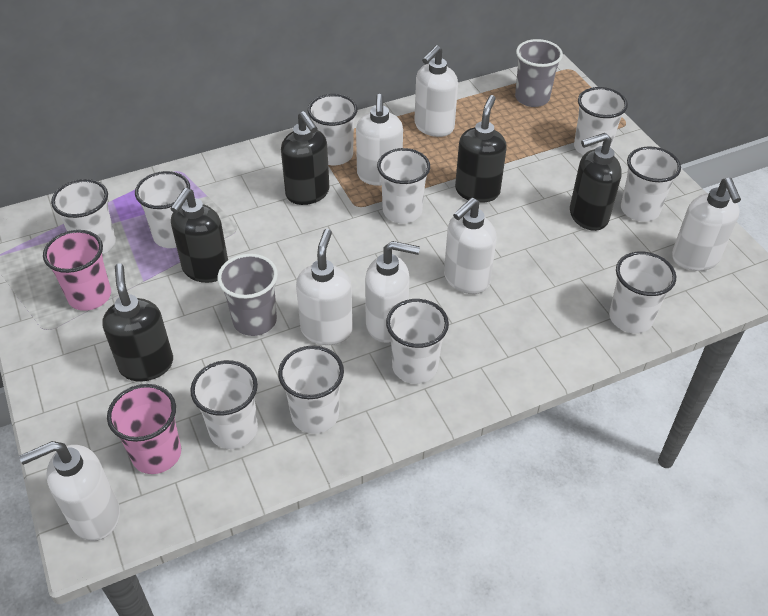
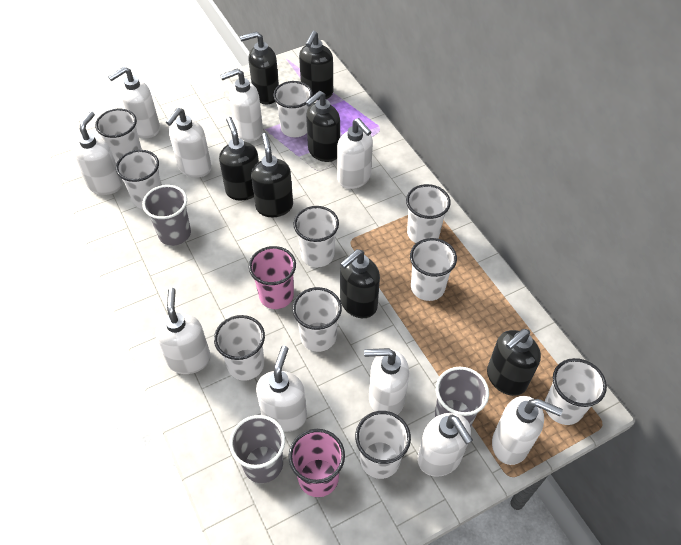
black soap dispenser: 5 -> 7
grey cup: 2 -> 3
white soap dispenser: 7 -> 10

